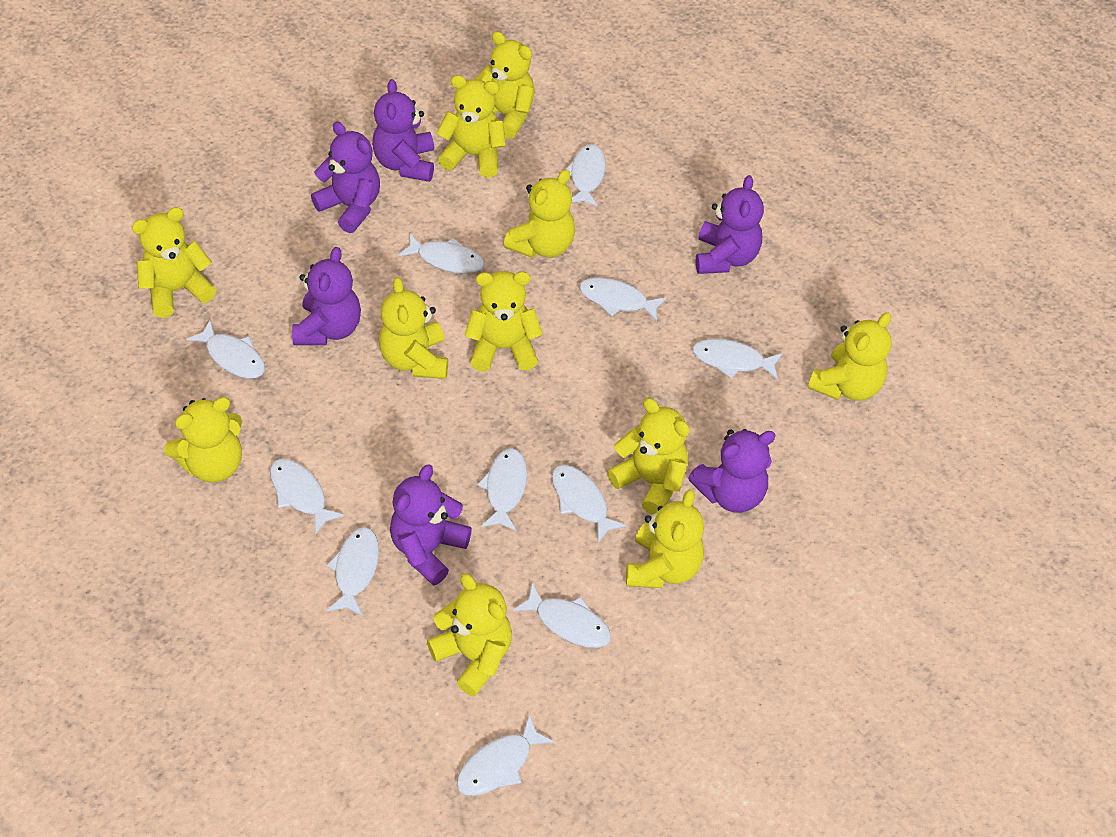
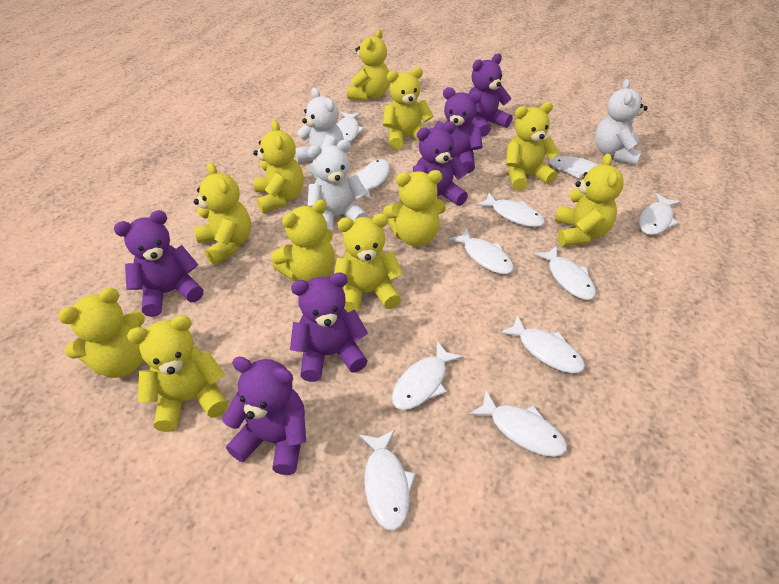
white teddy bear: 0 -> 3

